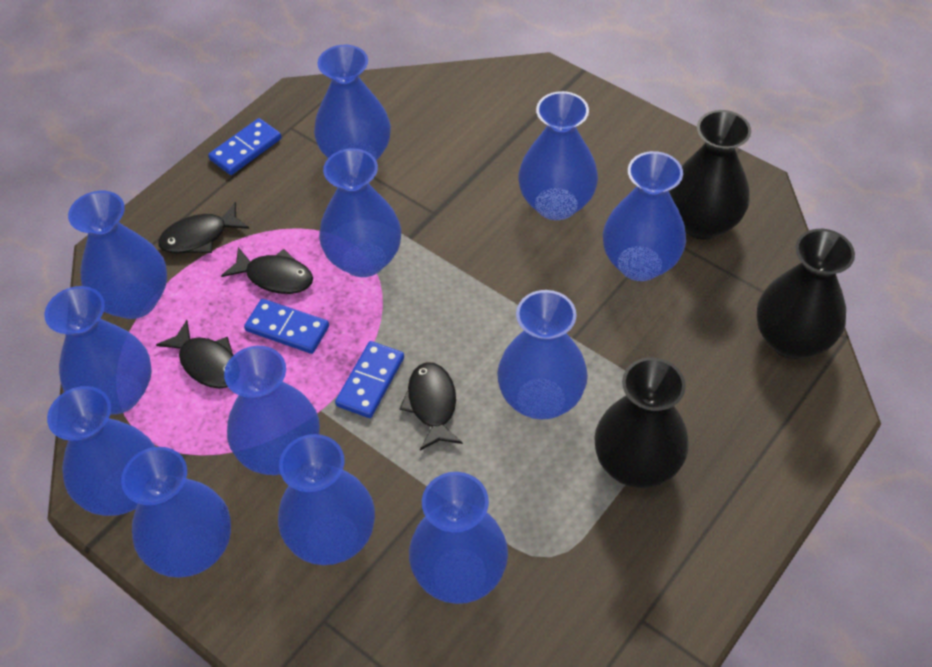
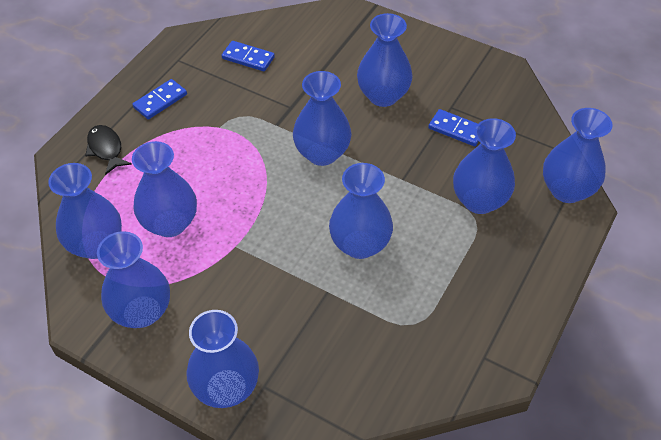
black fish: 4 -> 1
black vase: 3 -> 0
blue vase: 12 -> 9

